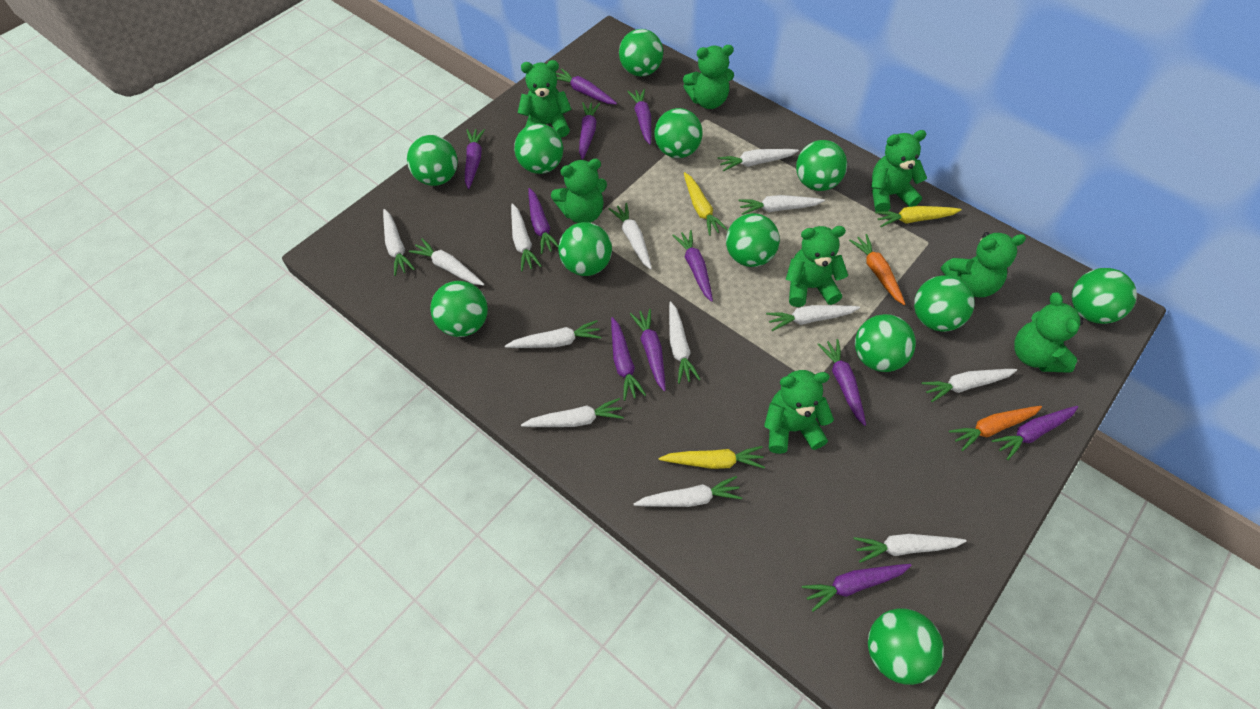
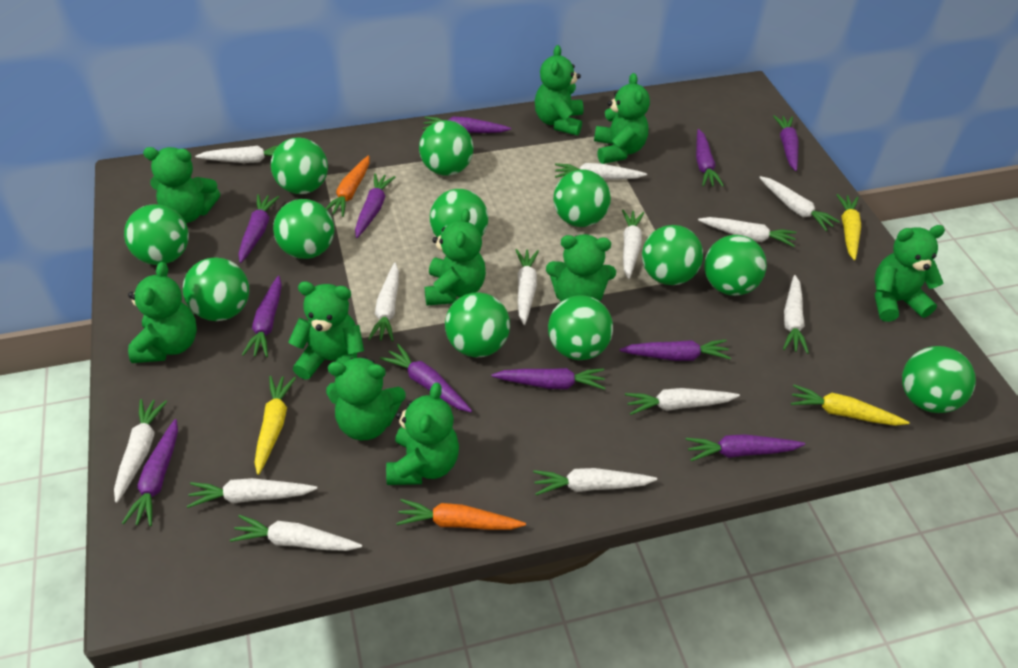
green teddy bear: 8 -> 10

